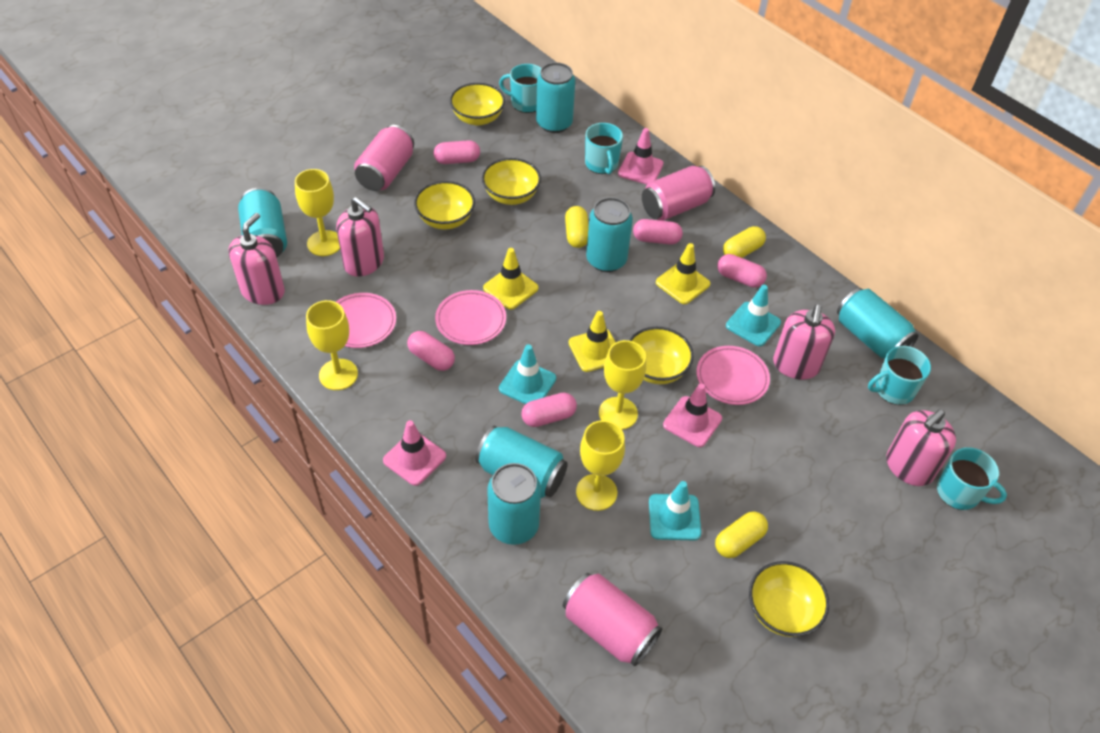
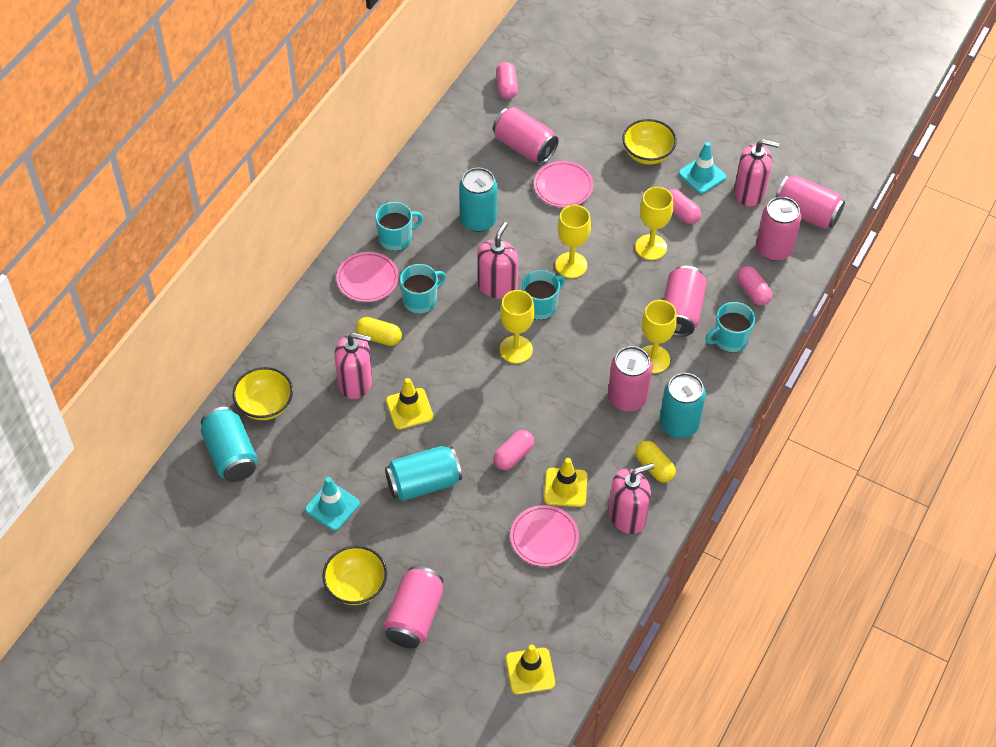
pink can: 3 -> 6
pink capsule: 5 -> 4
pink traffic cone: 3 -> 0
turquoise can: 6 -> 4
turquoise traffic cone: 3 -> 2
yellow bowl: 5 -> 3
yellow capsule: 3 -> 2

